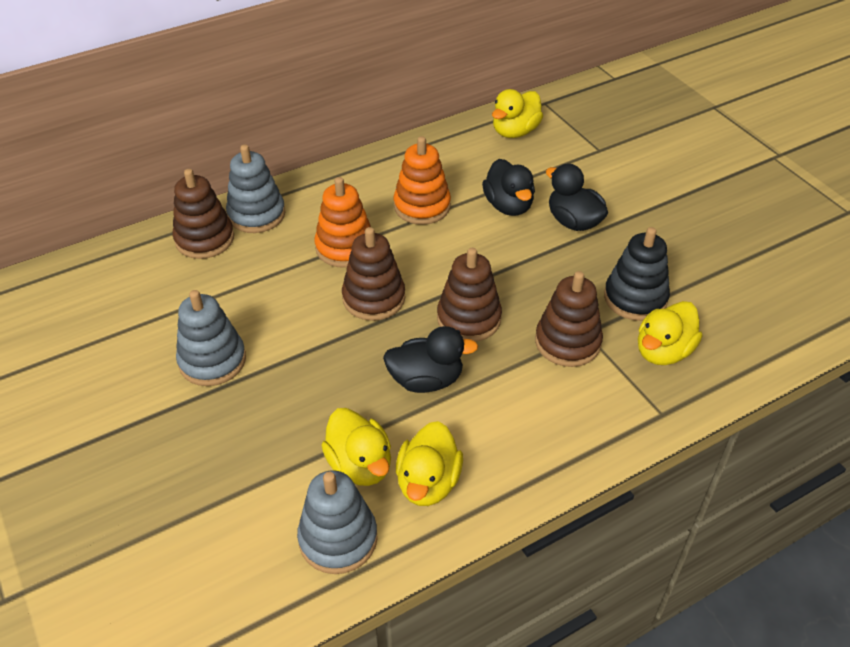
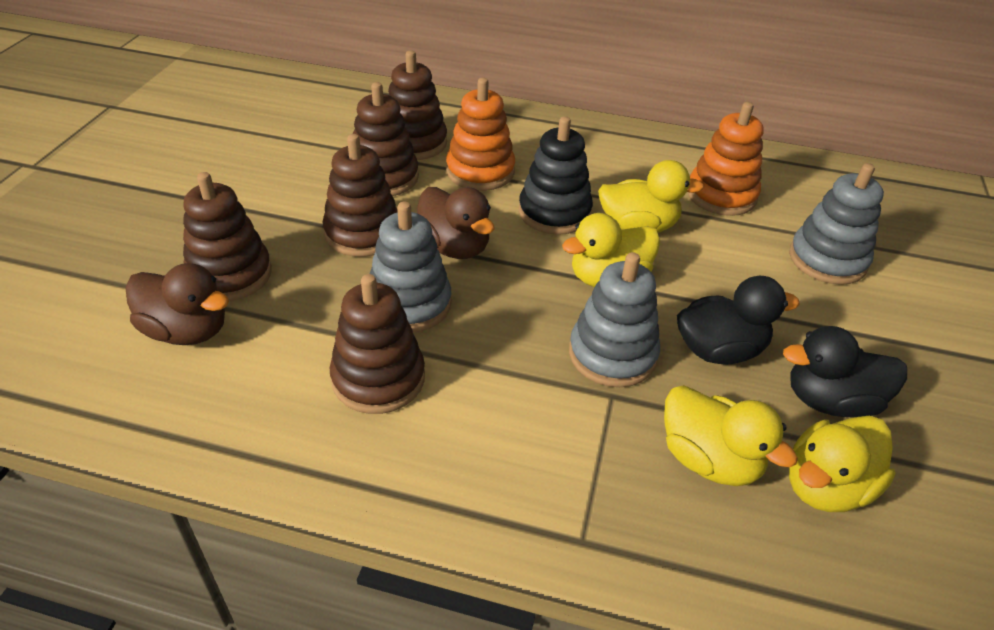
black duck: 3 -> 2
brown duck: 0 -> 2
brown stacking toy: 4 -> 5

